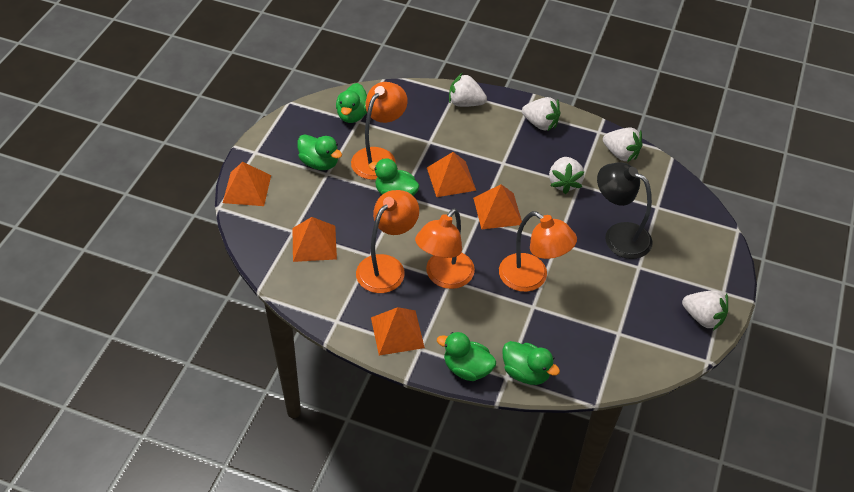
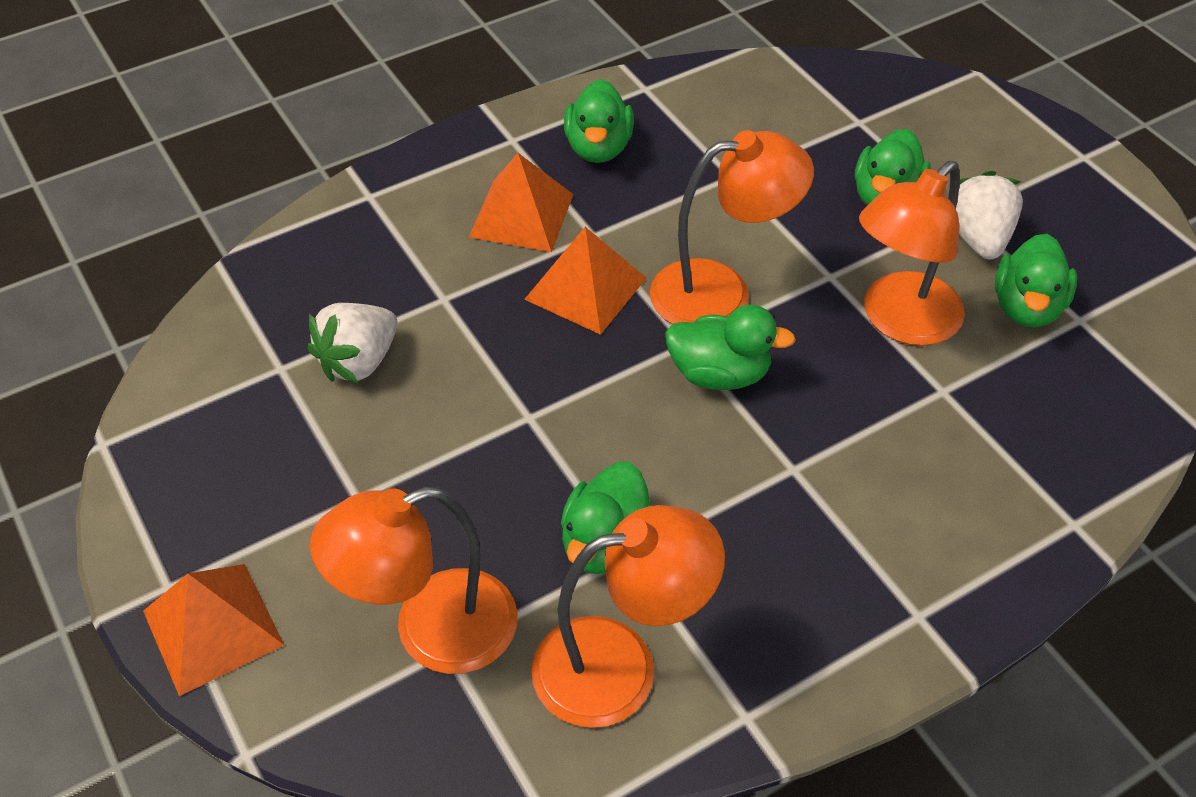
black lamp: 1 -> 0
orange pyramid: 5 -> 3
white strawberry: 5 -> 2

